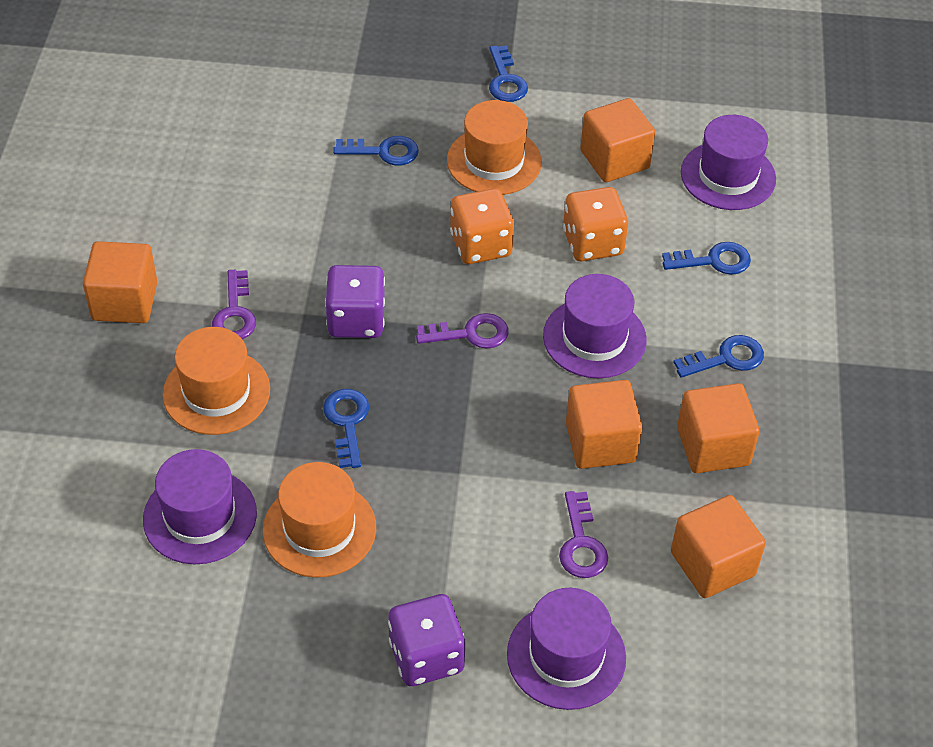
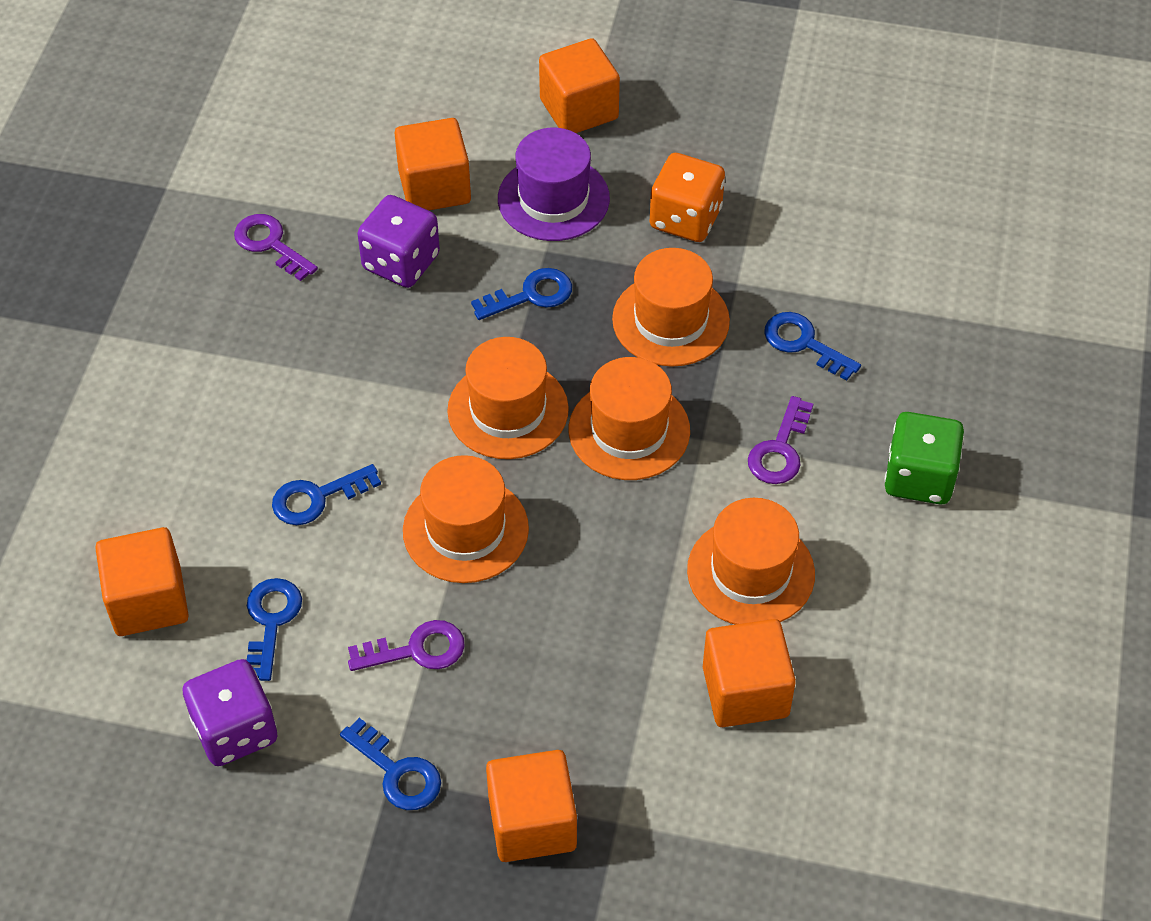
green dice: 0 -> 1
orange dice: 2 -> 1
orange hat: 3 -> 5
purple hat: 4 -> 1

